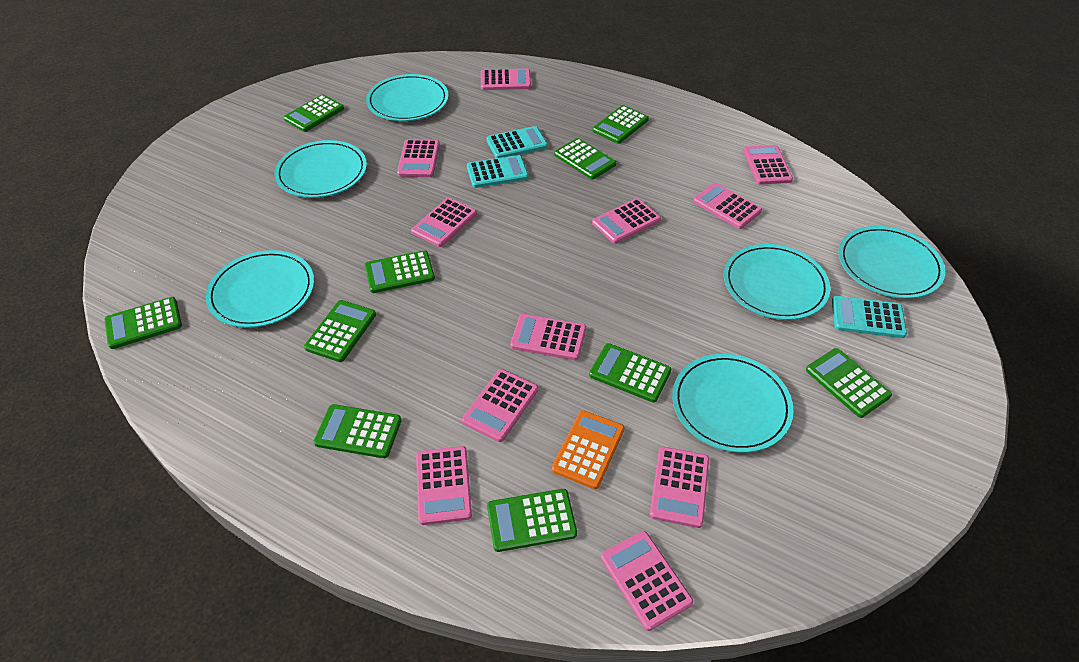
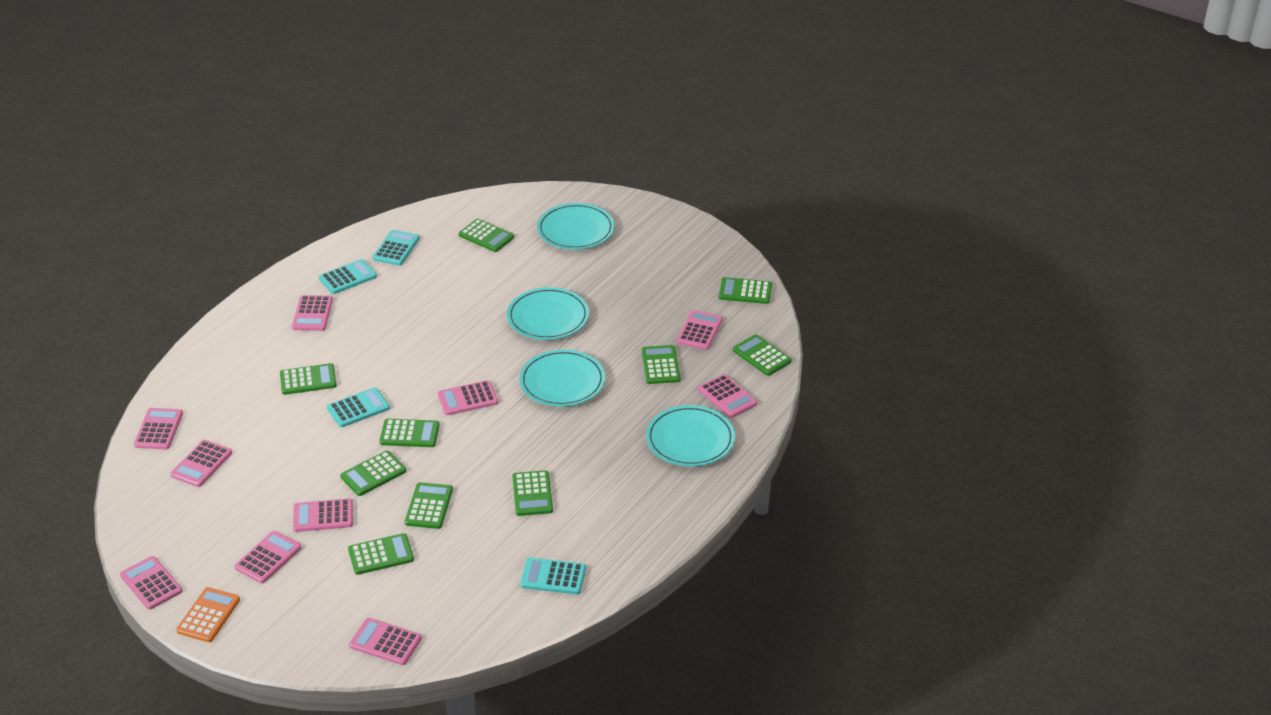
pink calculator: 11 -> 10
turquoise calculator: 3 -> 4
turquoise plate: 6 -> 4

